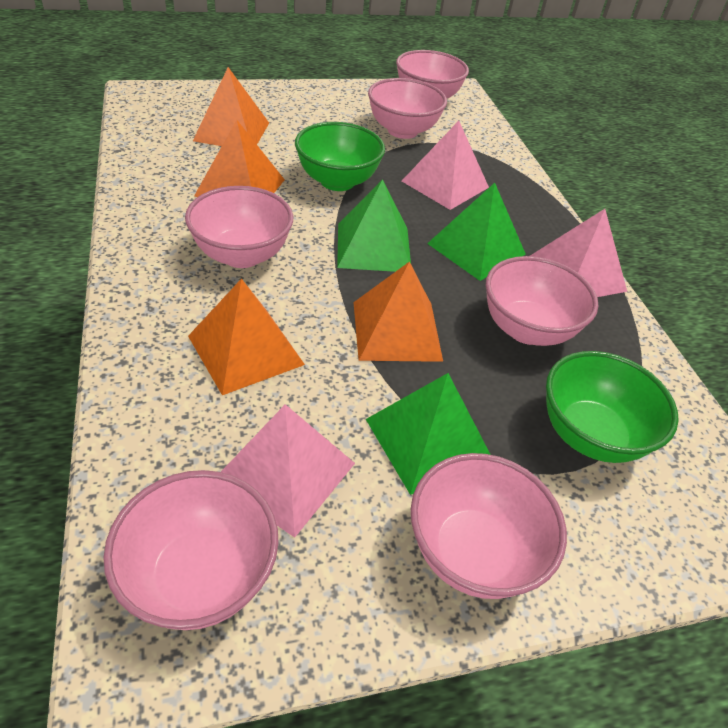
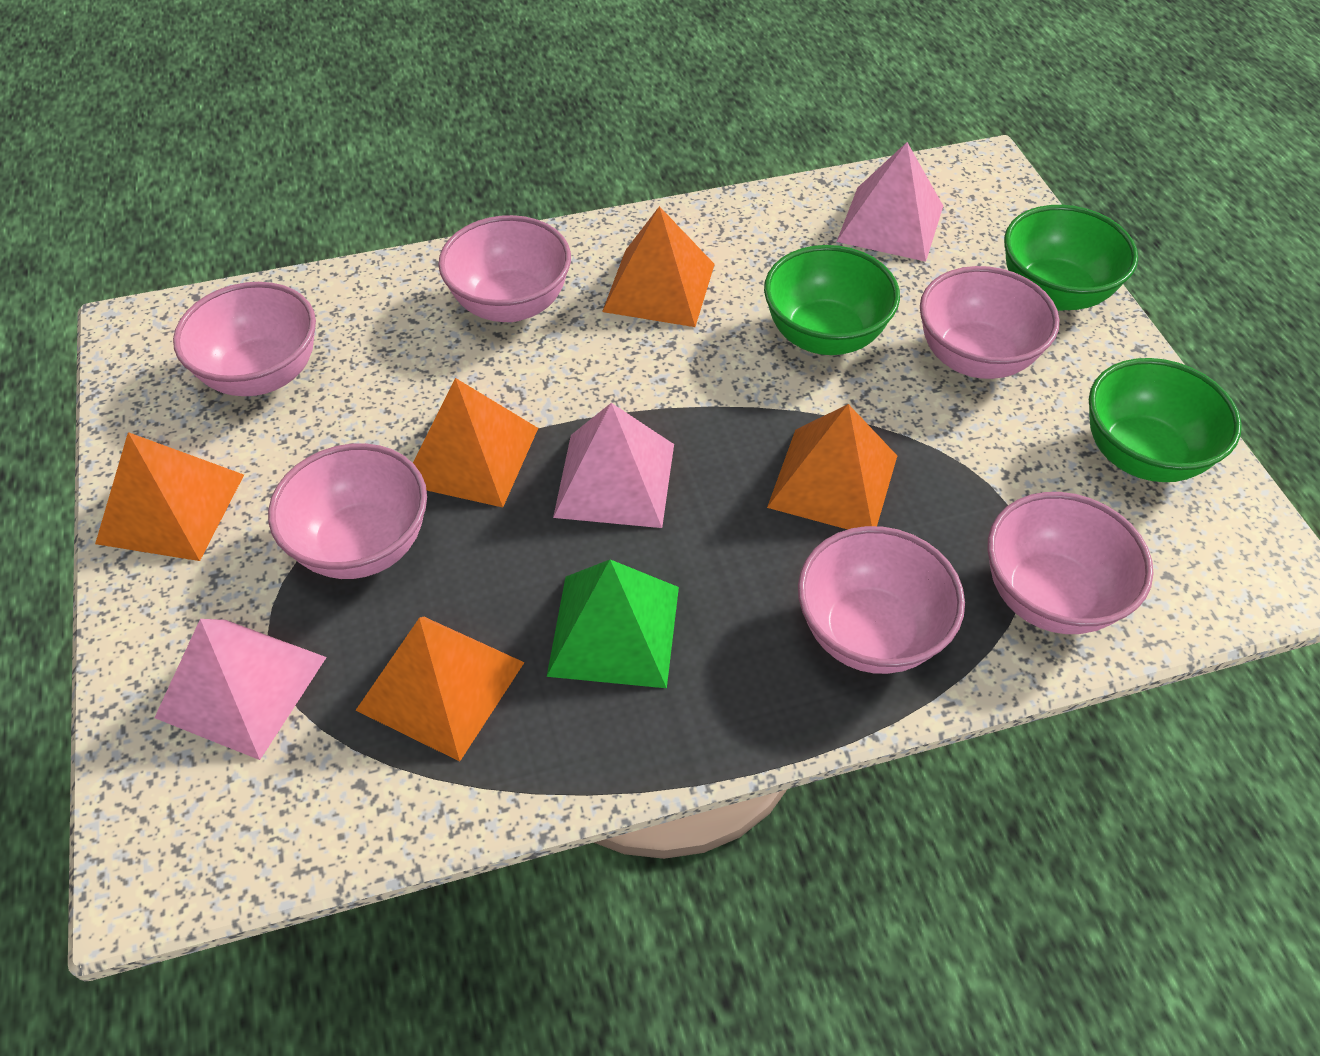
green bowl: 2 -> 3
green pyramid: 3 -> 1
orange pyramid: 4 -> 5

